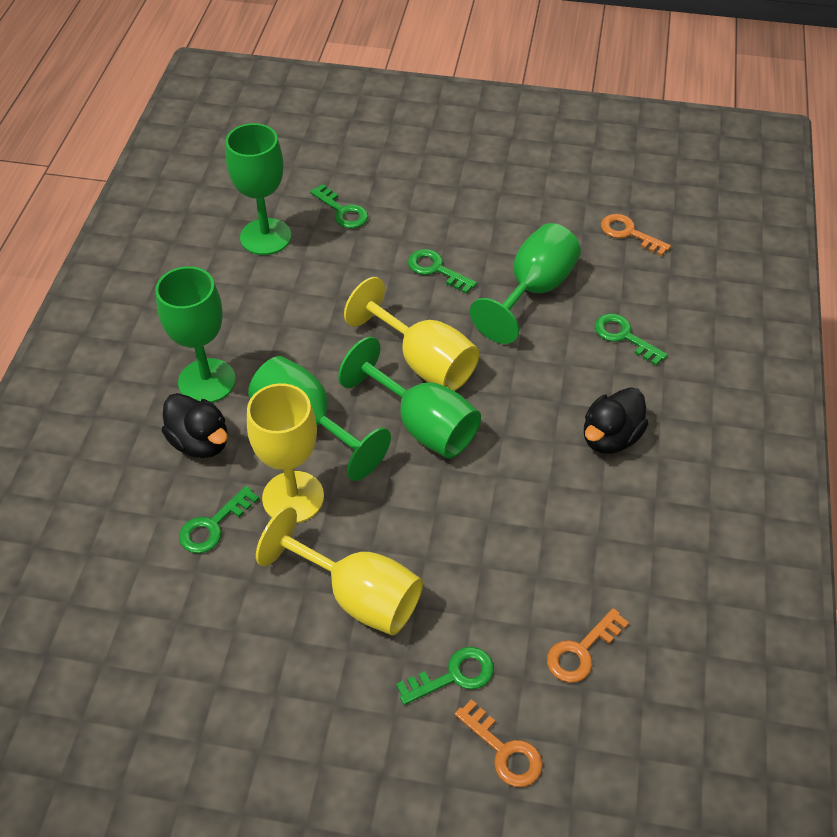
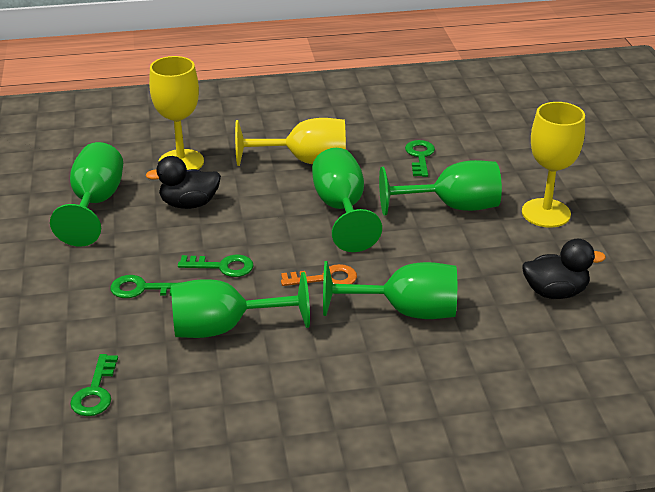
green key: 5 -> 4
orange key: 3 -> 1

